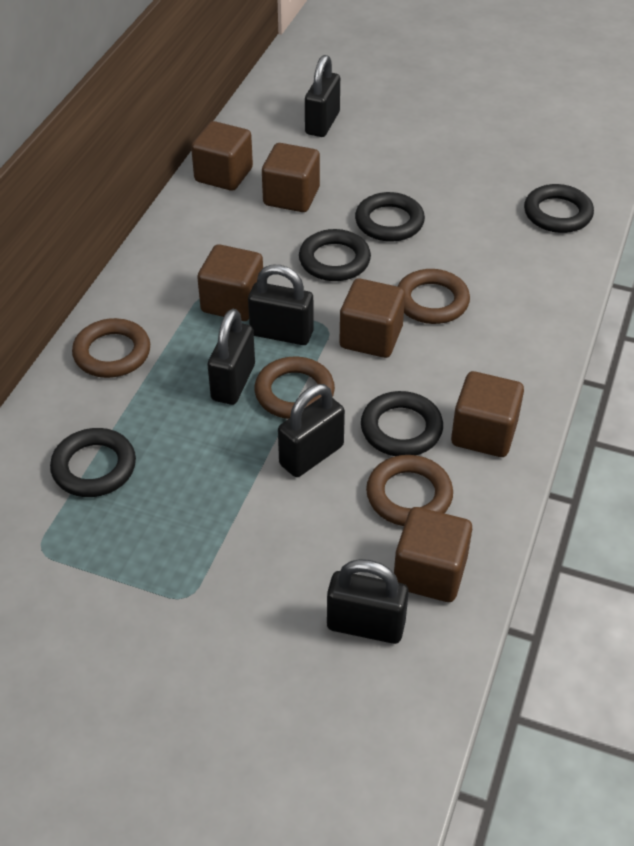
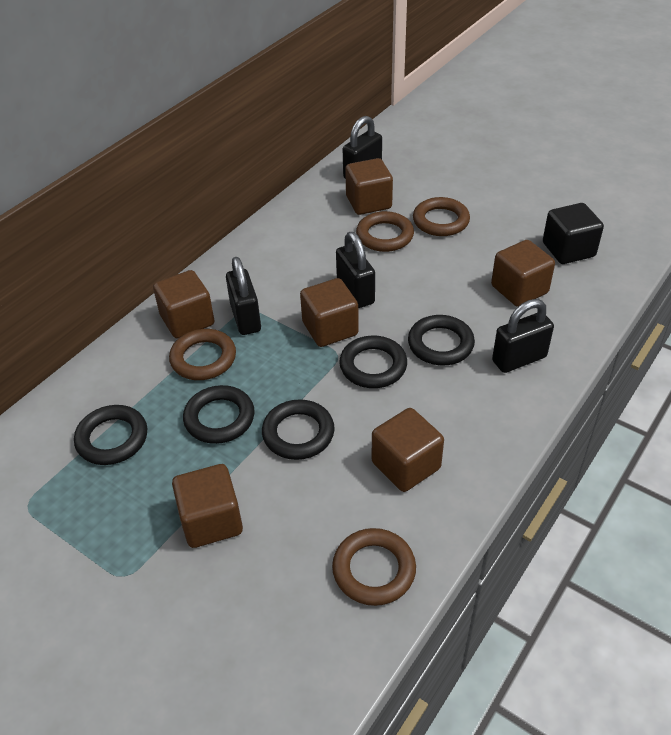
black cube: 0 -> 1
black padlock: 5 -> 4

